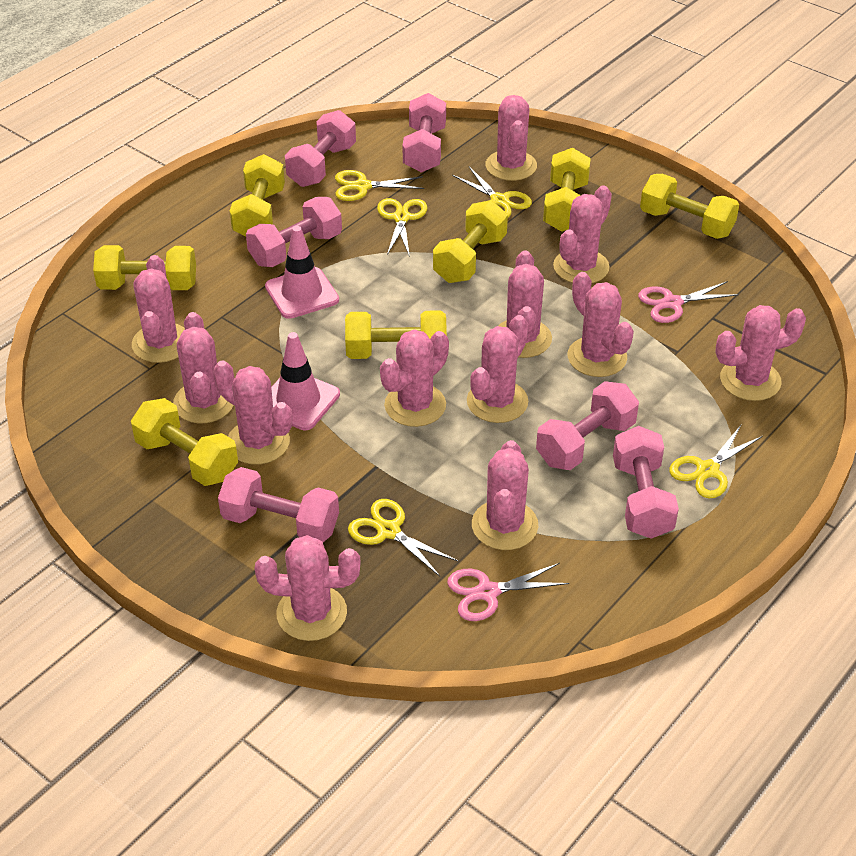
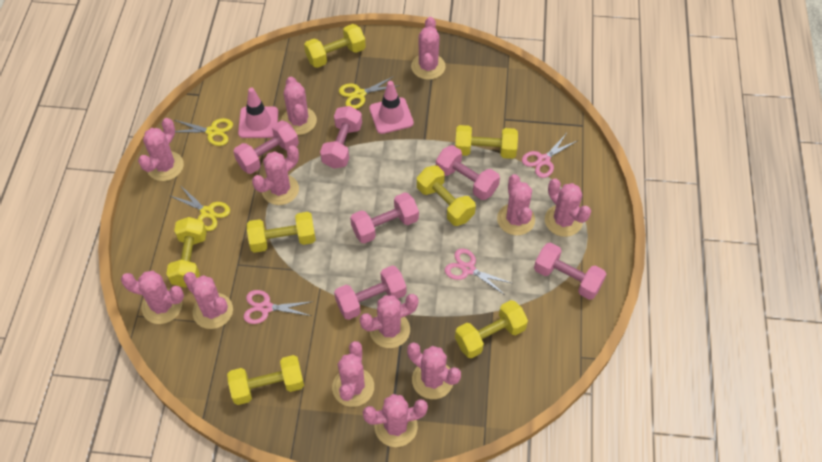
pink scissors: 2 -> 3
yellow scissors: 5 -> 3

